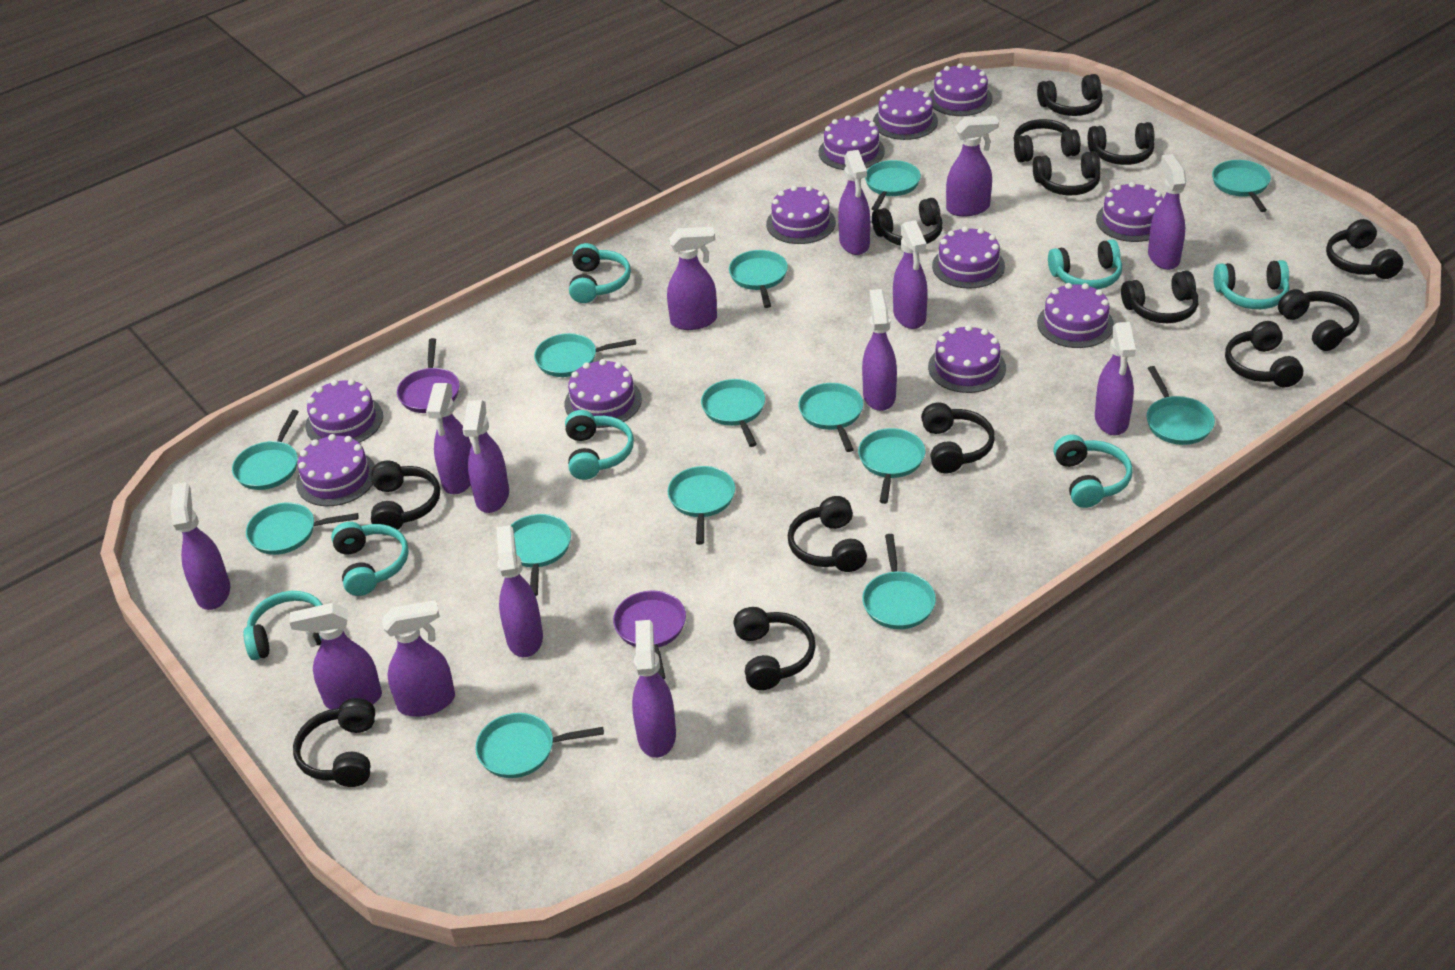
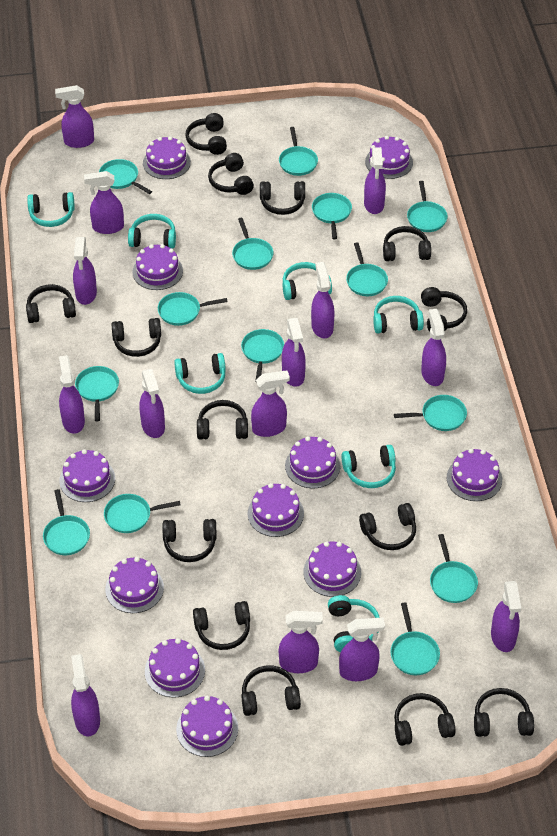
purple pan: 2 -> 0

